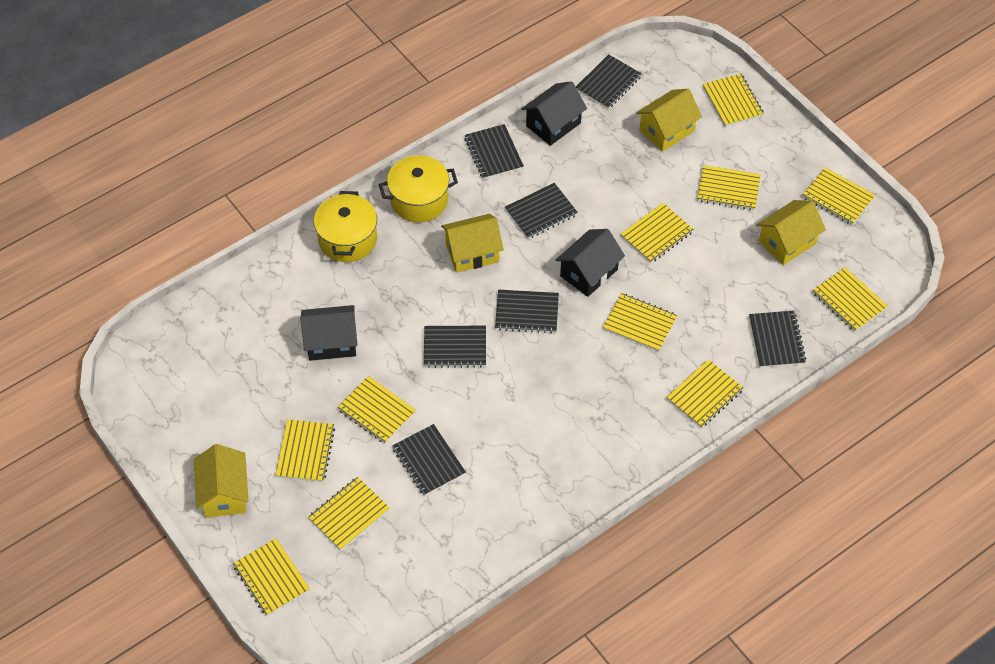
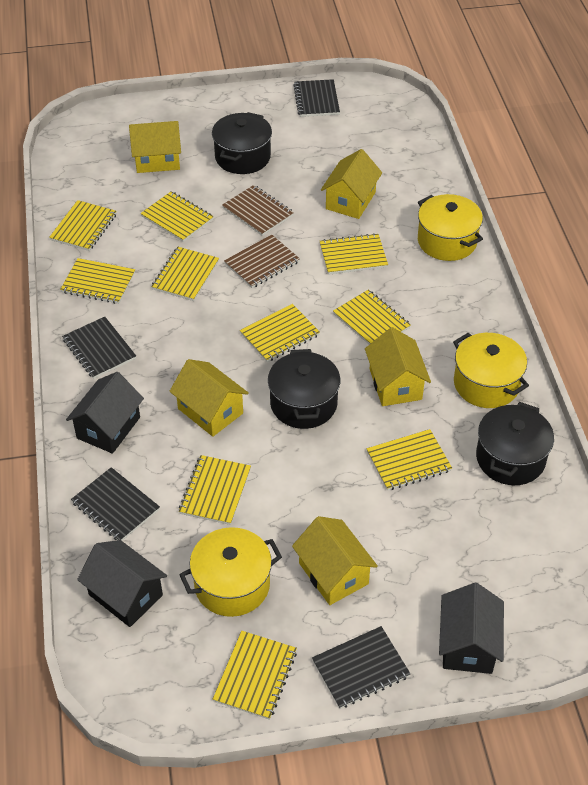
black notebook: 7 -> 4
black pot: 0 -> 3
brown notebook: 0 -> 2
yellow house: 4 -> 5
yellow notebook: 11 -> 10
yellow pot: 2 -> 3

